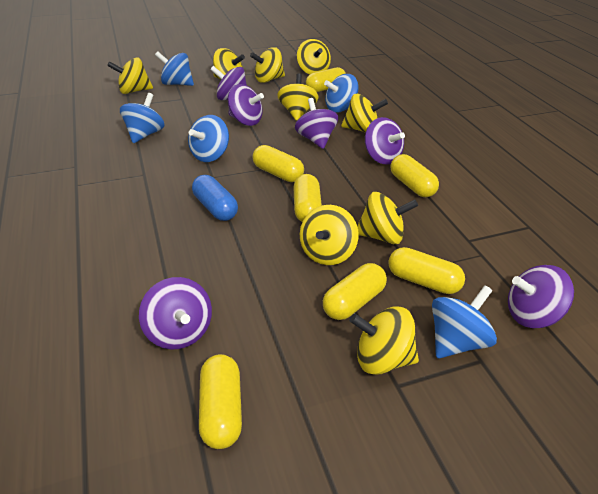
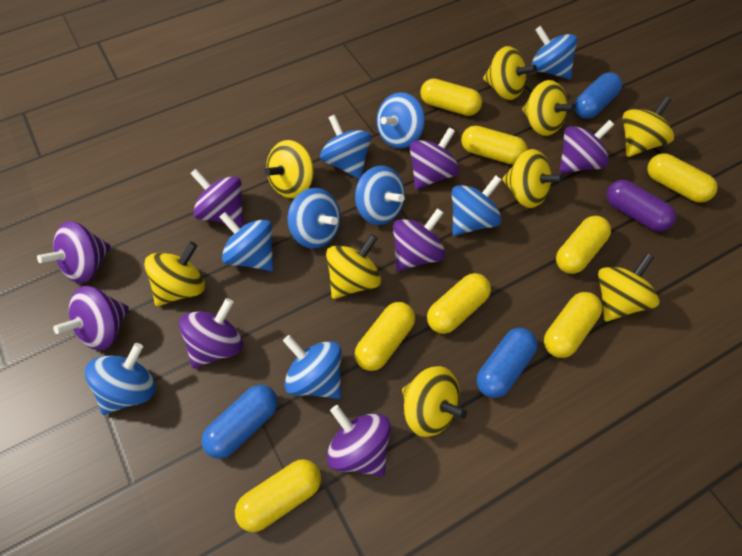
blue capsule: 1 -> 3
blue spinning top: 5 -> 9
purple capsule: 0 -> 1
purple spinning top: 6 -> 8
yellow capsule: 7 -> 8

